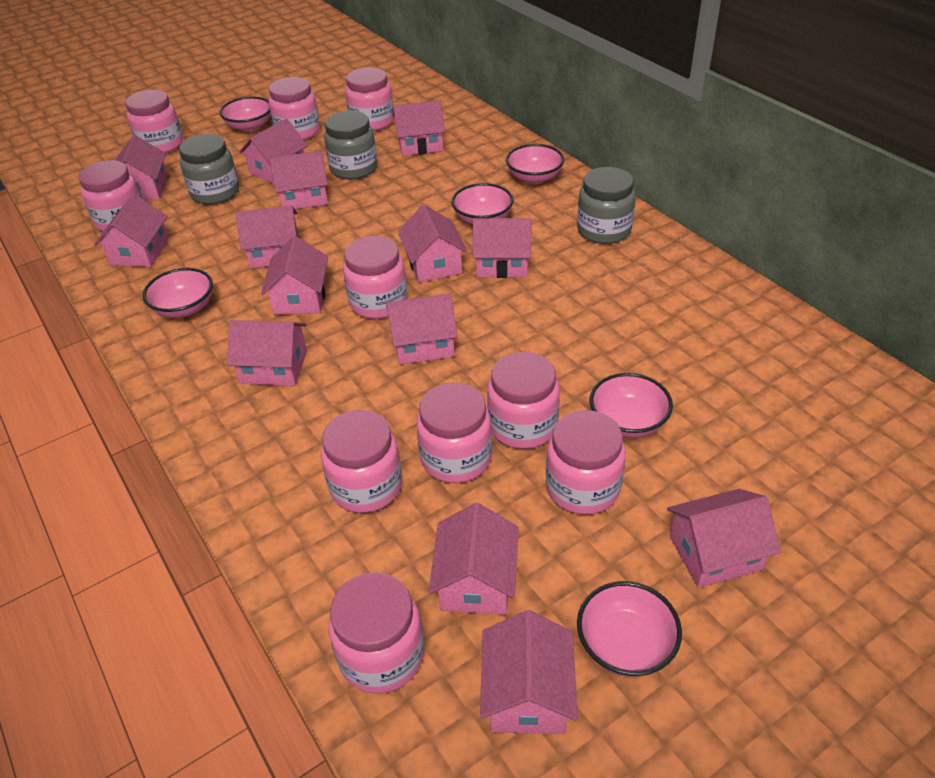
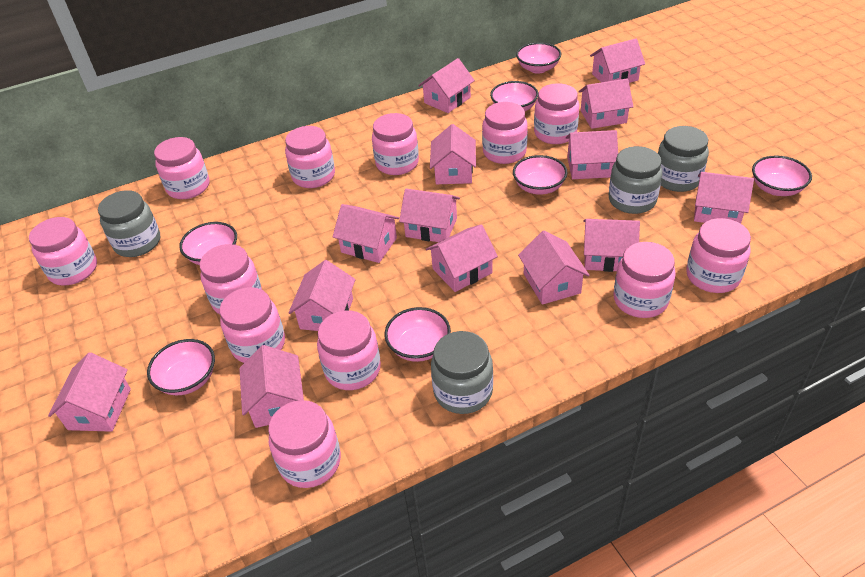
grey jar: 3 -> 4
pink bowl: 6 -> 7
pink jar: 10 -> 12

